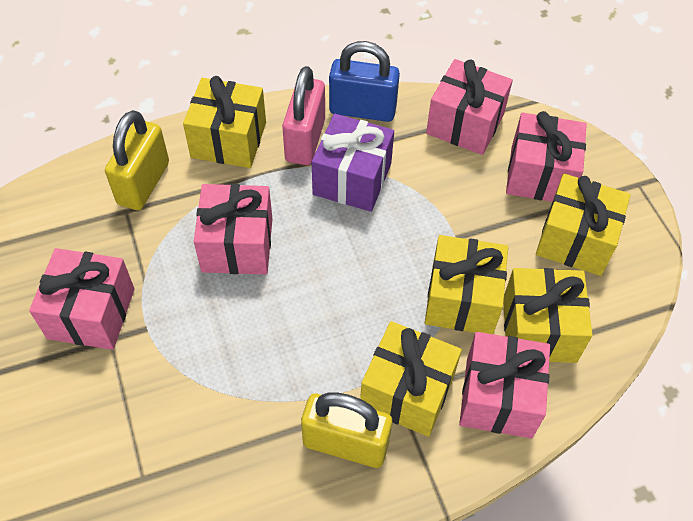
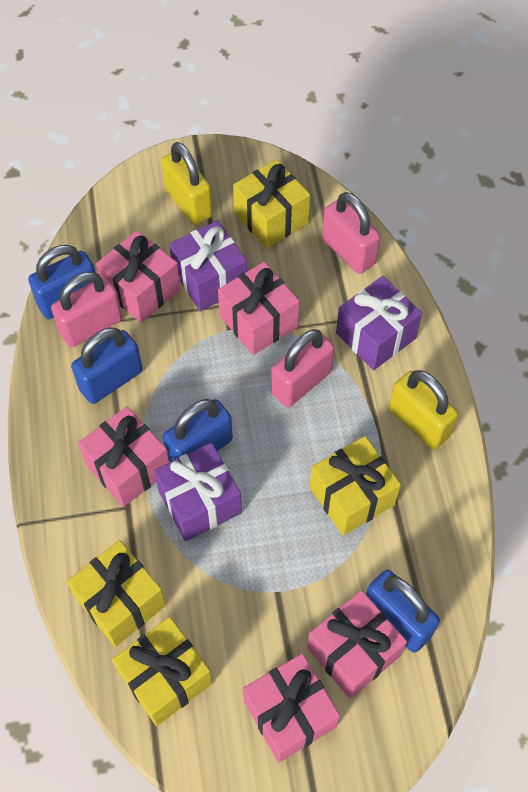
blue padlock: 1 -> 4
pink padlock: 1 -> 3
purple gift: 1 -> 3
yellow gift: 5 -> 4

